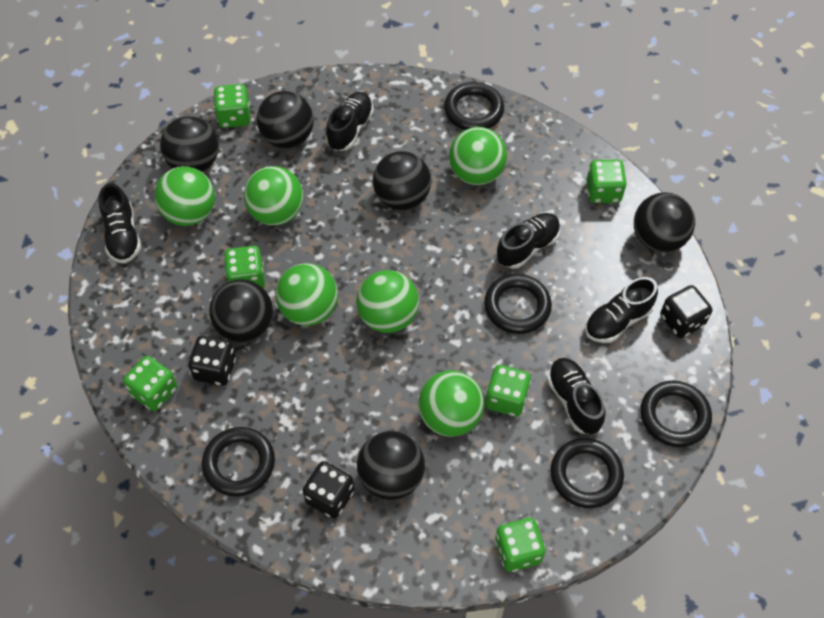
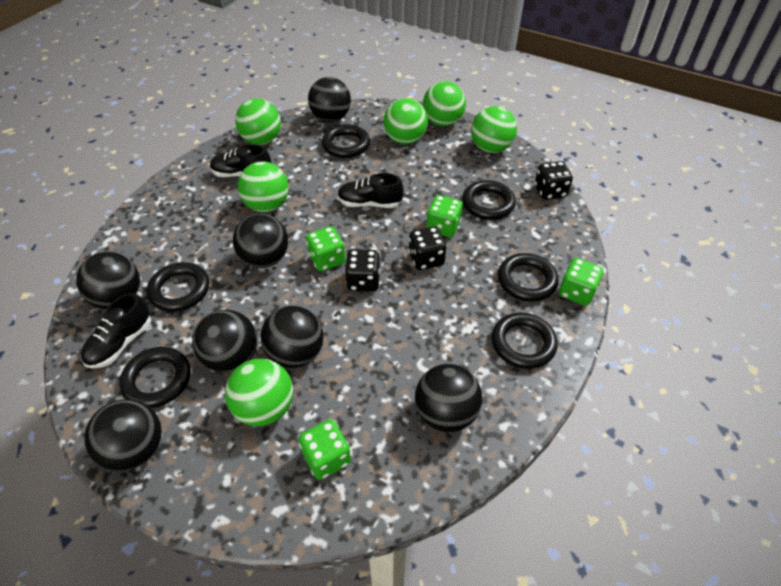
black ball: 6 -> 7
black ring: 5 -> 6
black shoe: 5 -> 3
green dice: 6 -> 4

